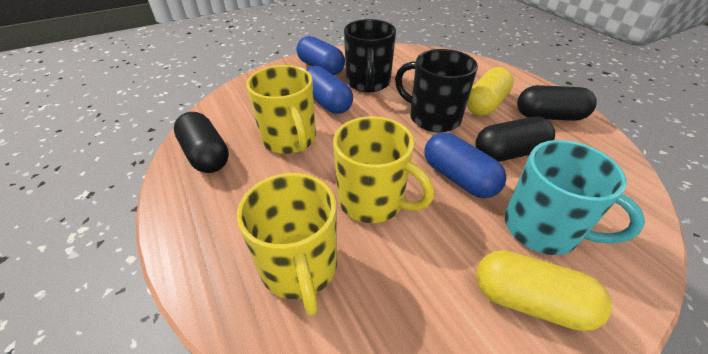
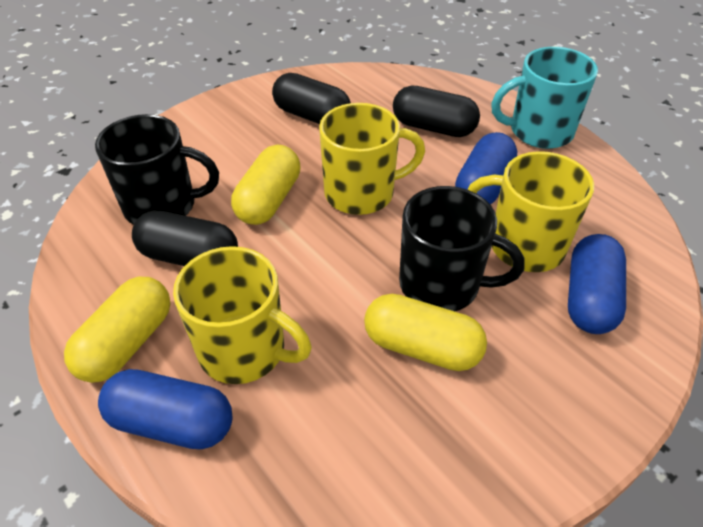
yellow capsule: 2 -> 3

